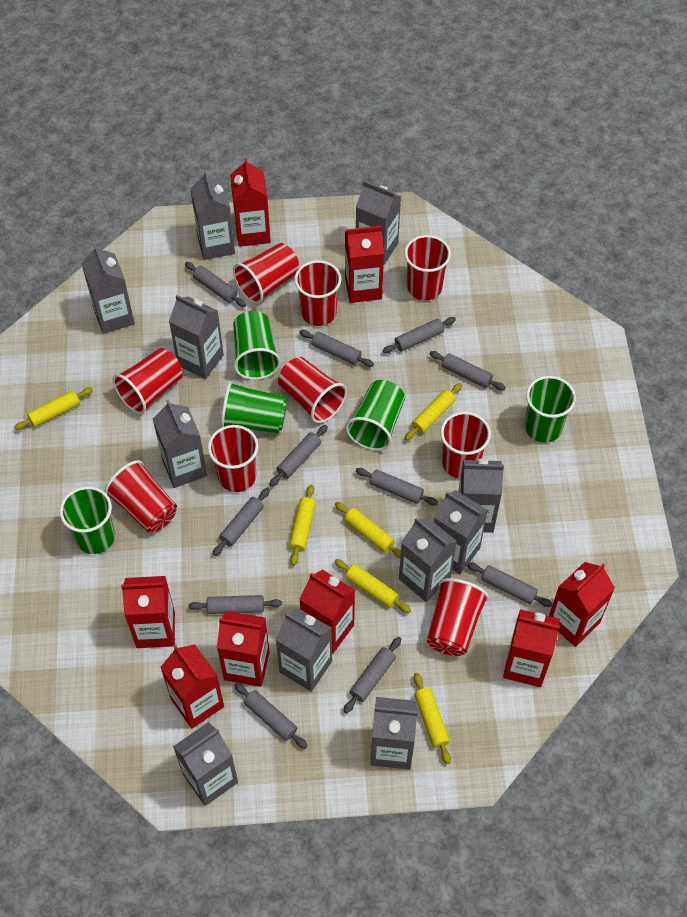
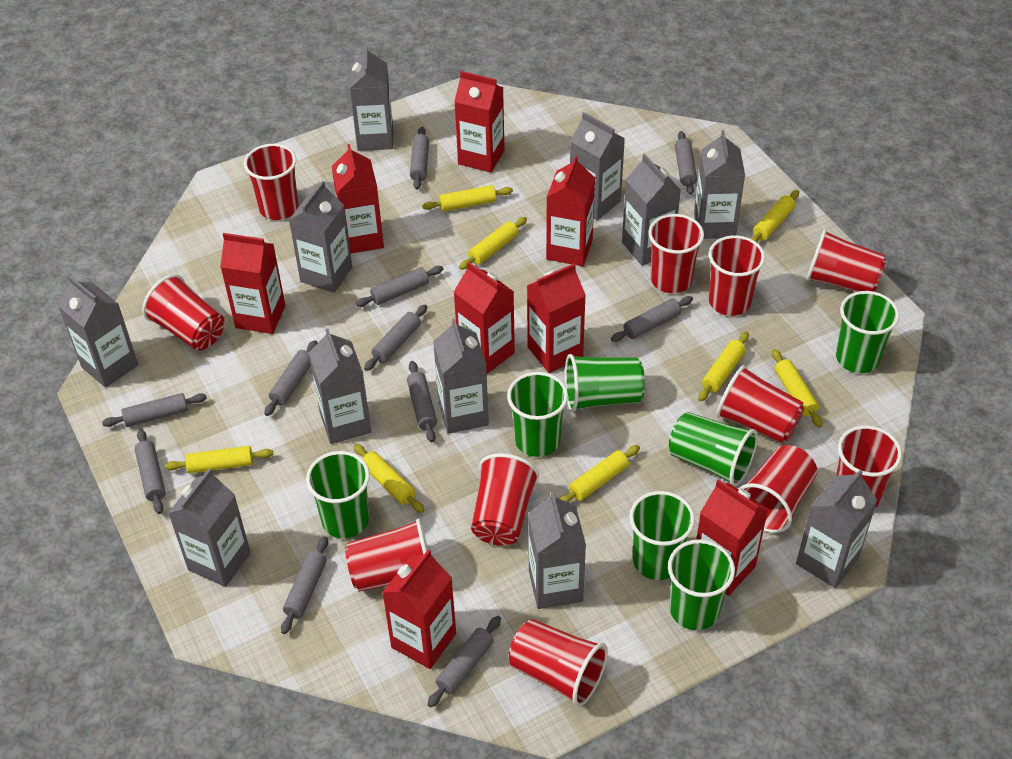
green cup: 5 -> 7
red cup: 9 -> 11
yellow rolling pin: 6 -> 8

